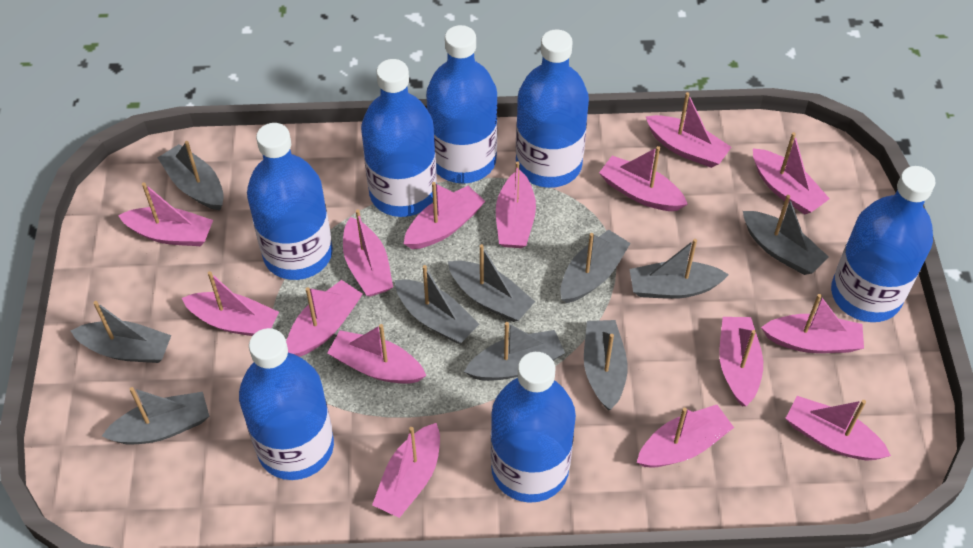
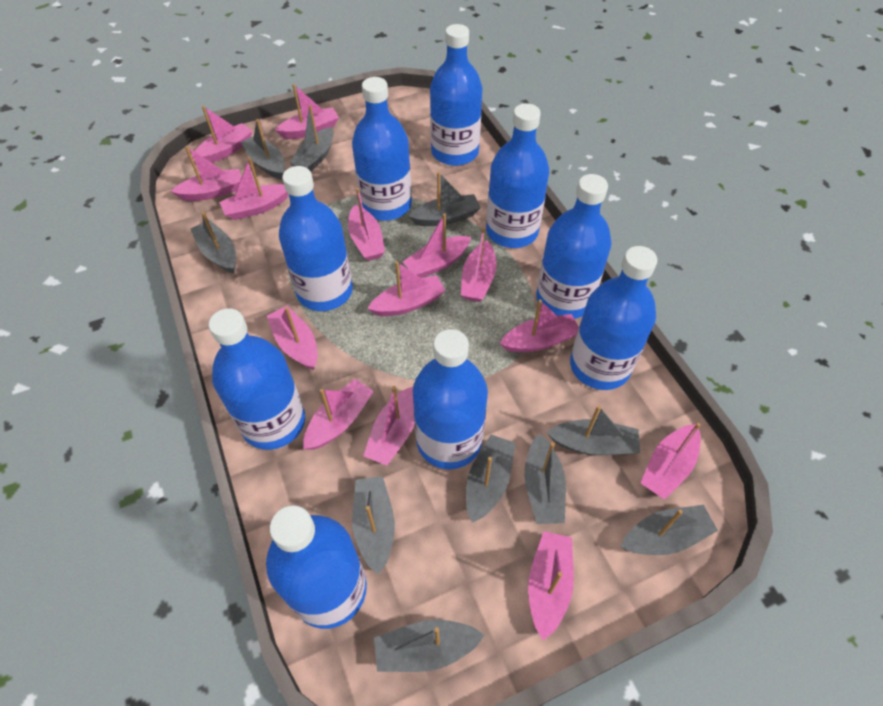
blue bottle: 7 -> 9
pink boat: 15 -> 14

